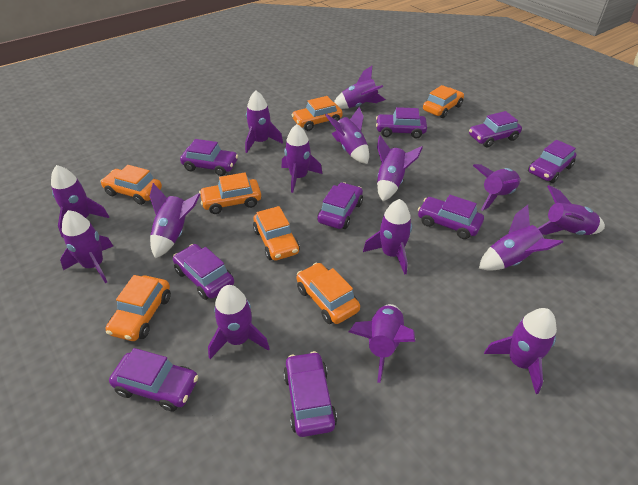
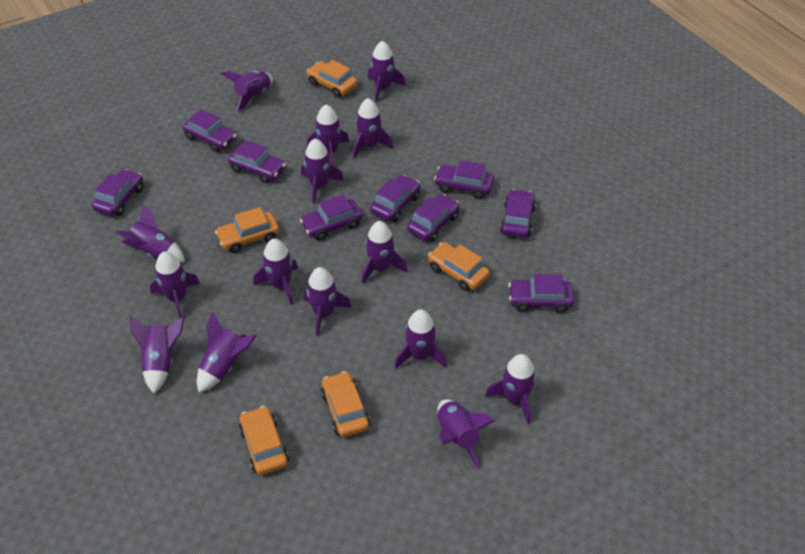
orange car: 7 -> 5

